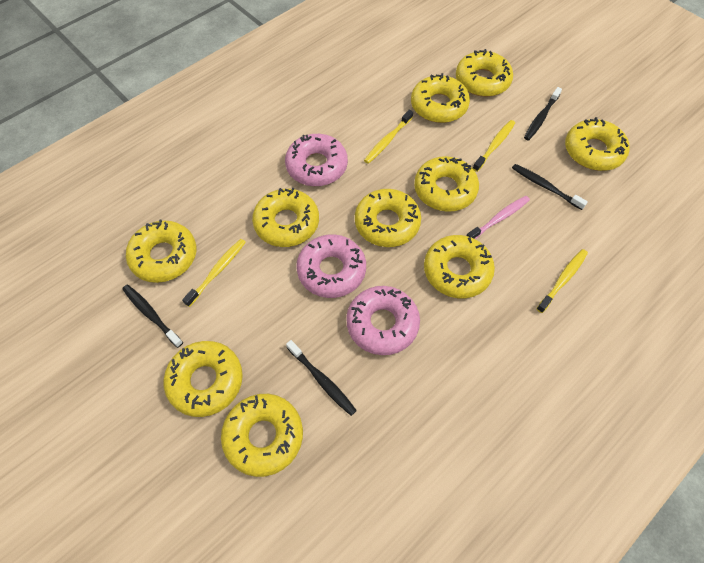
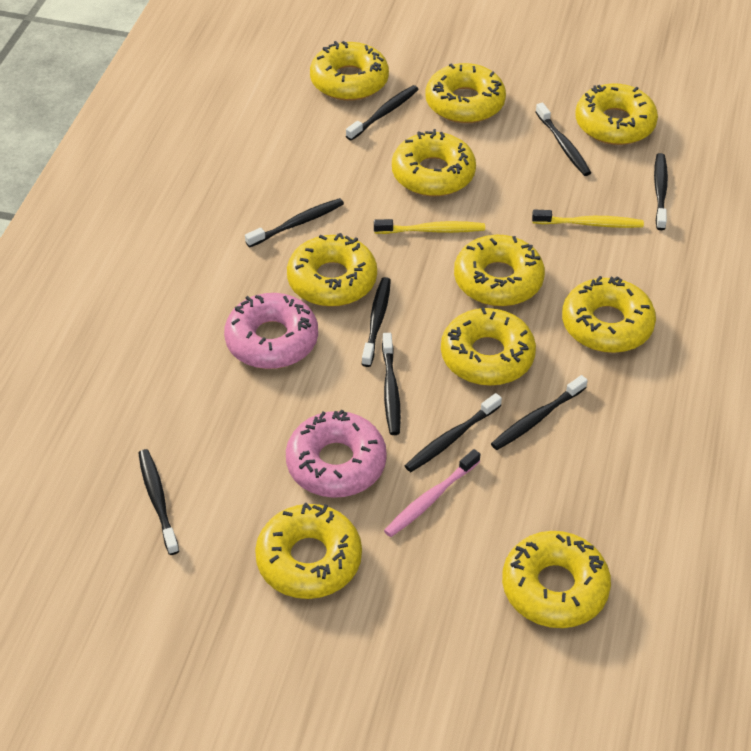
black toothbrush: 4 -> 9
pink donut: 3 -> 2
yellow toothbrush: 4 -> 2

